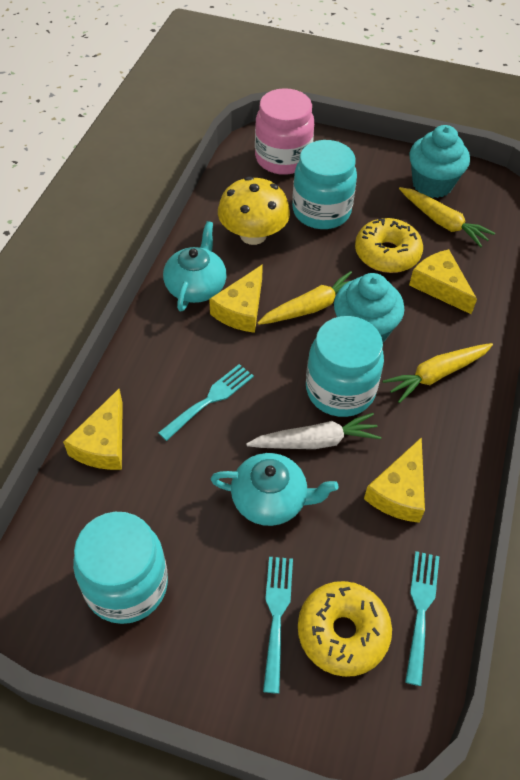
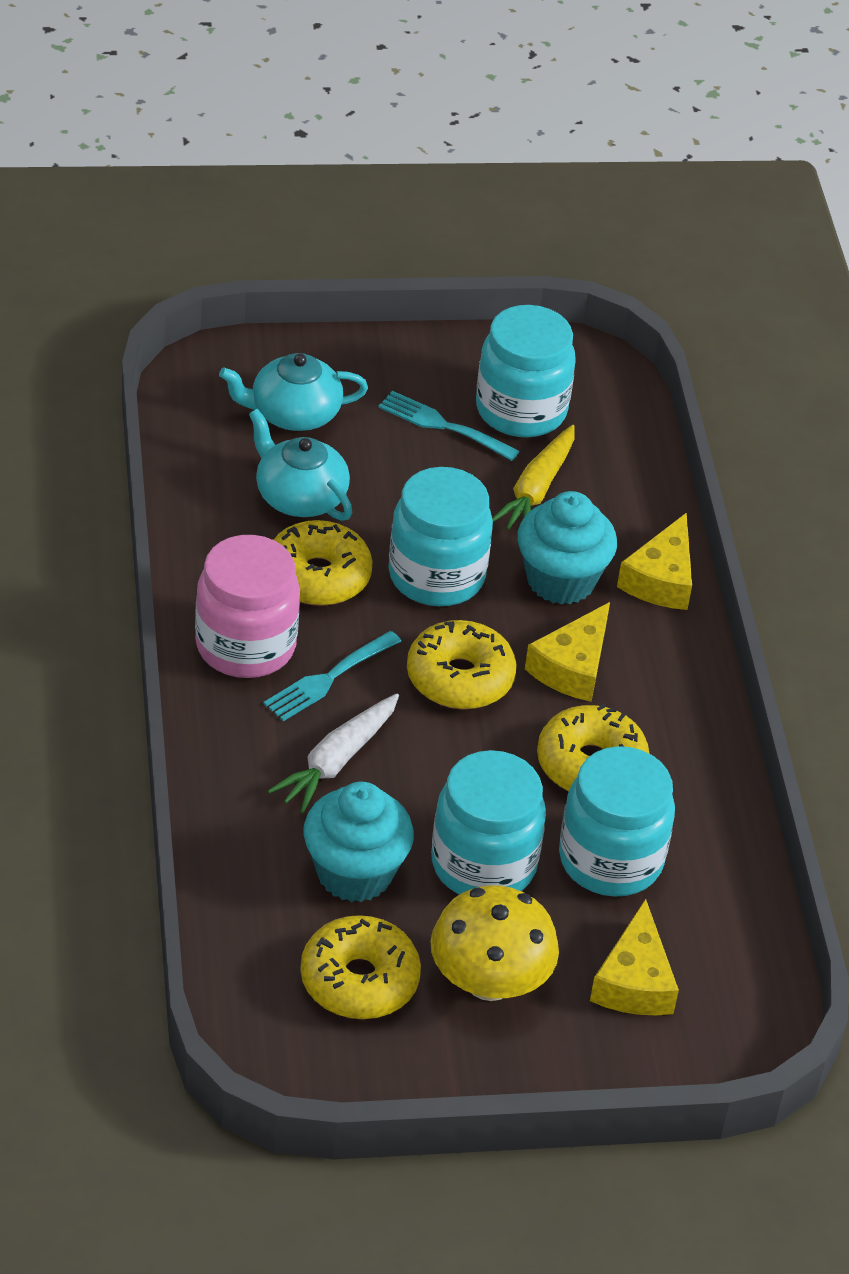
turquoise fork: 3 -> 2
turquoise jar: 3 -> 4
yellow carrot: 3 -> 1
yellow cheese: 4 -> 3
yellow donut: 2 -> 4

